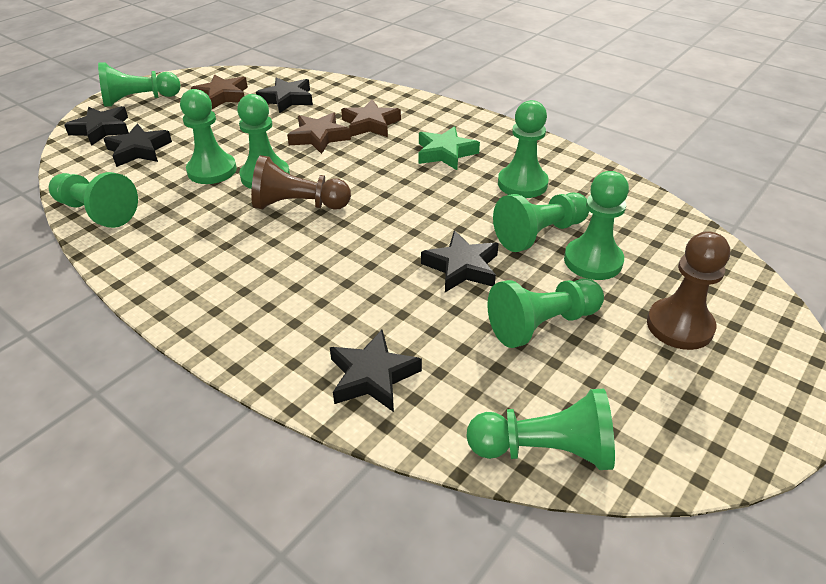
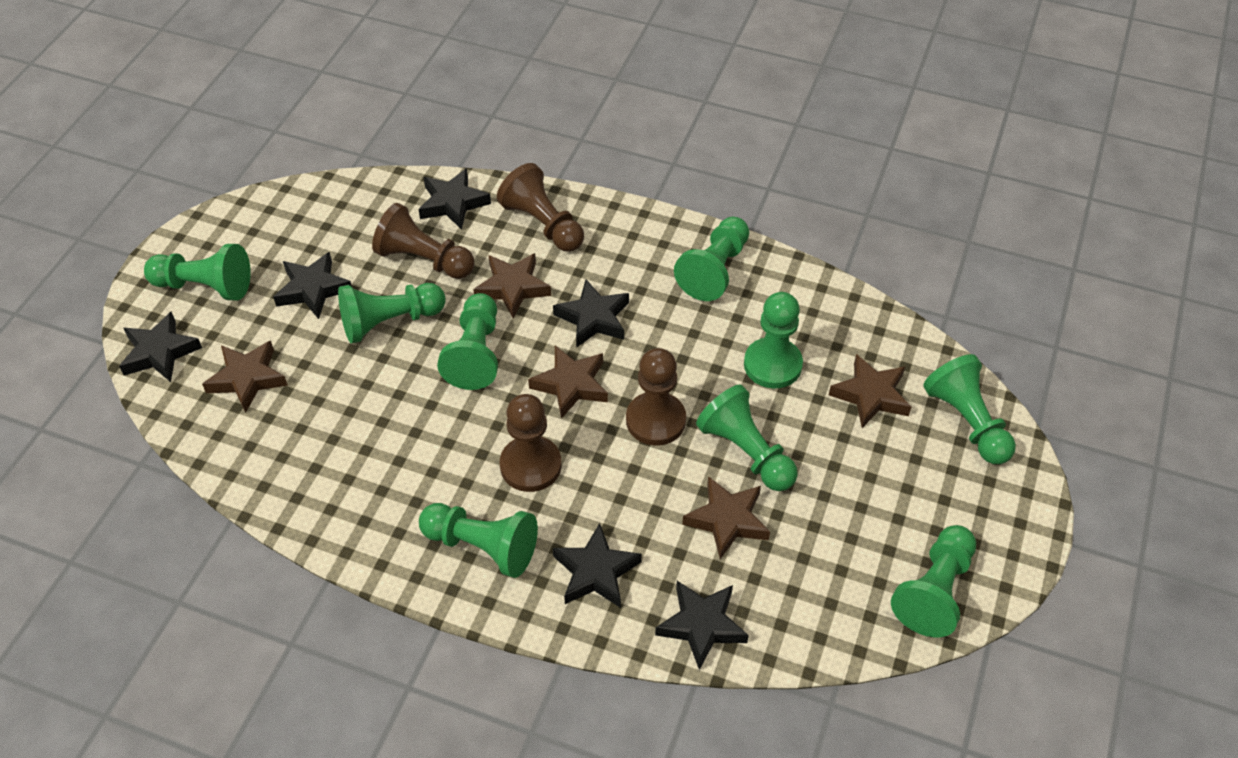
black star: 5 -> 6
brown pawn: 2 -> 4
brown star: 3 -> 5
green star: 1 -> 0

